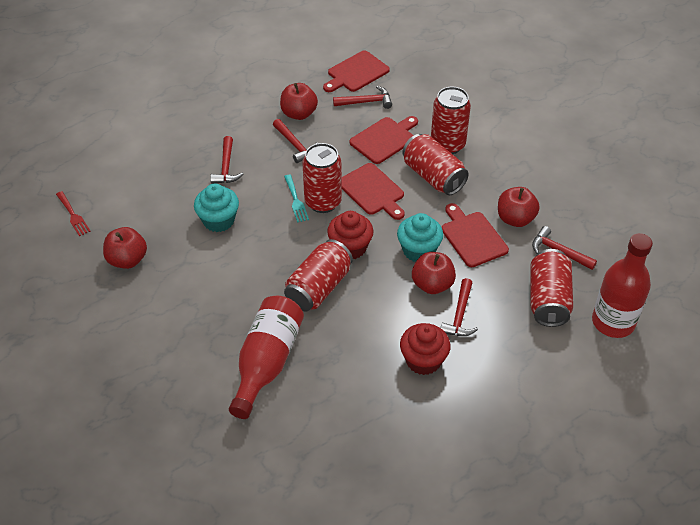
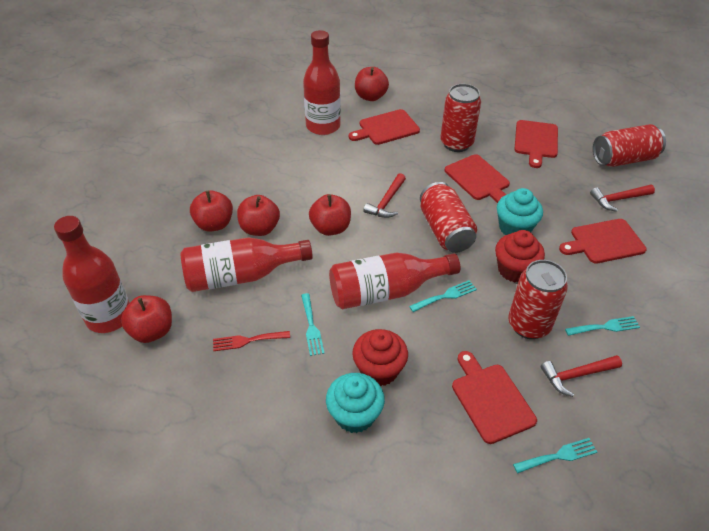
red apple: 4 -> 5
red bottle: 2 -> 4
red can: 5 -> 4
red cutting board: 4 -> 5
red hammer: 5 -> 3
turquoise fork: 1 -> 4

